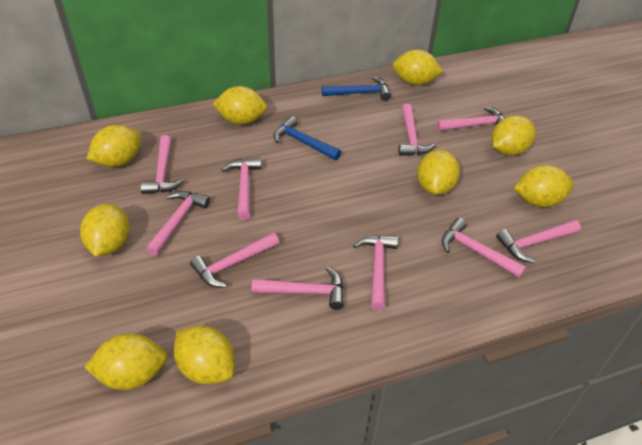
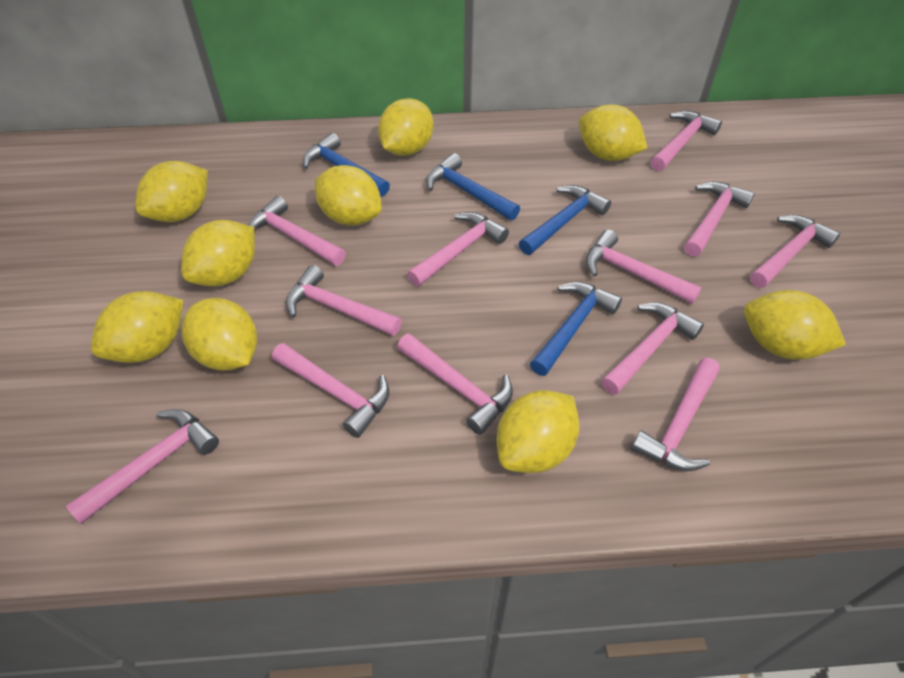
blue hammer: 2 -> 4
pink hammer: 10 -> 12

